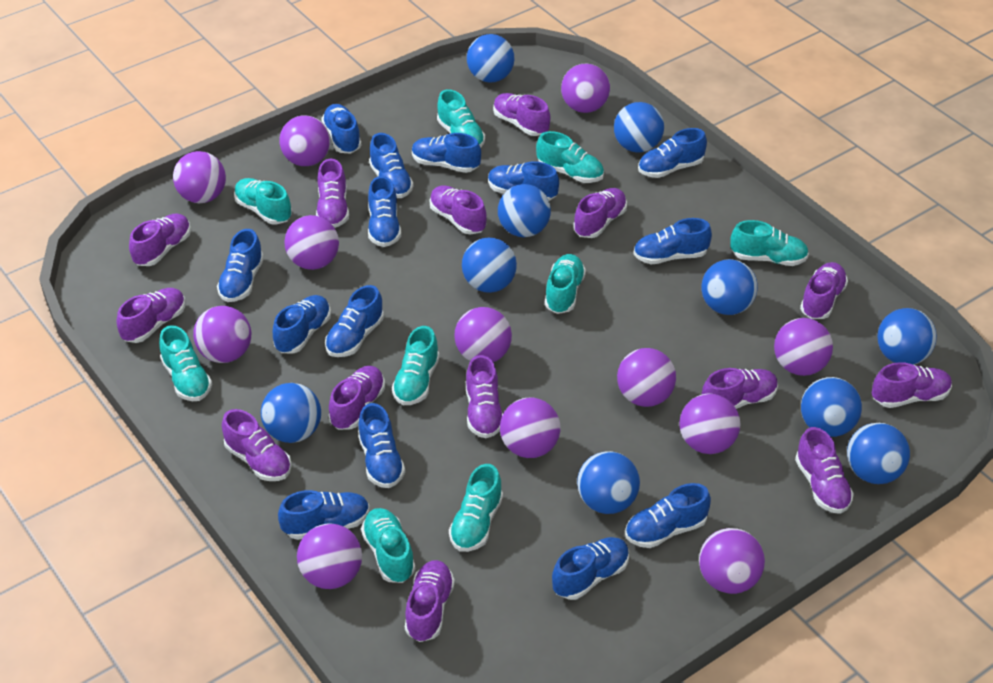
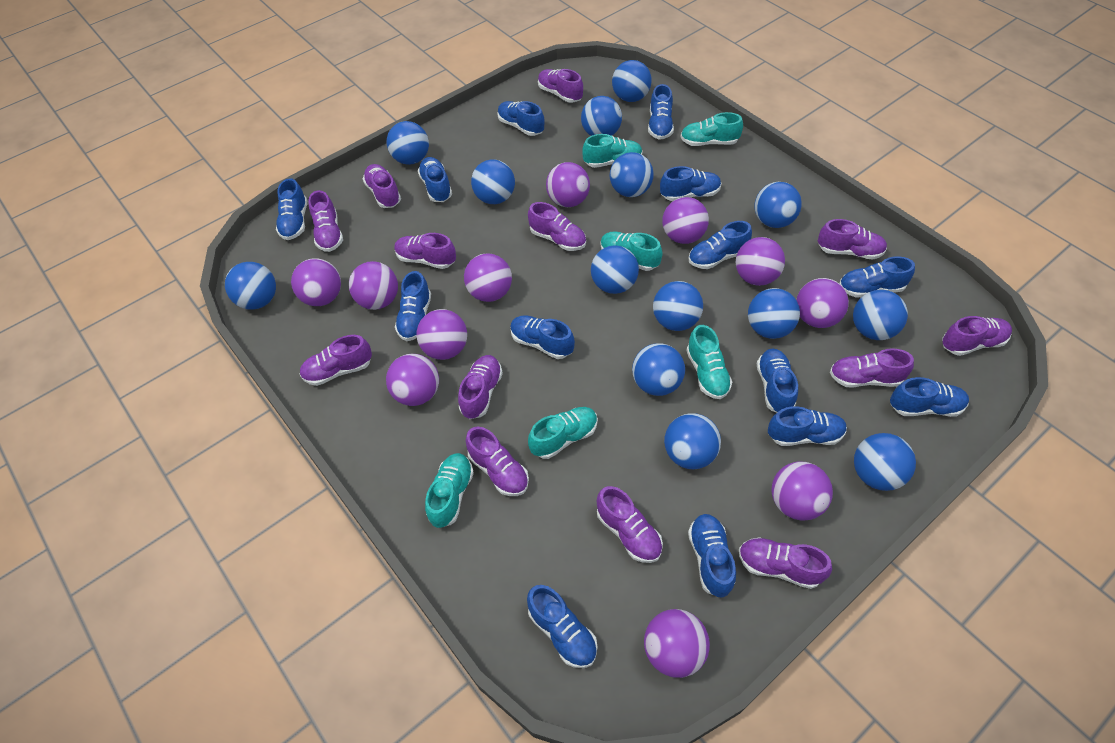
blue ball: 10 -> 14
purple ball: 12 -> 11
purple shoe: 14 -> 13
turquoise shoe: 9 -> 6

